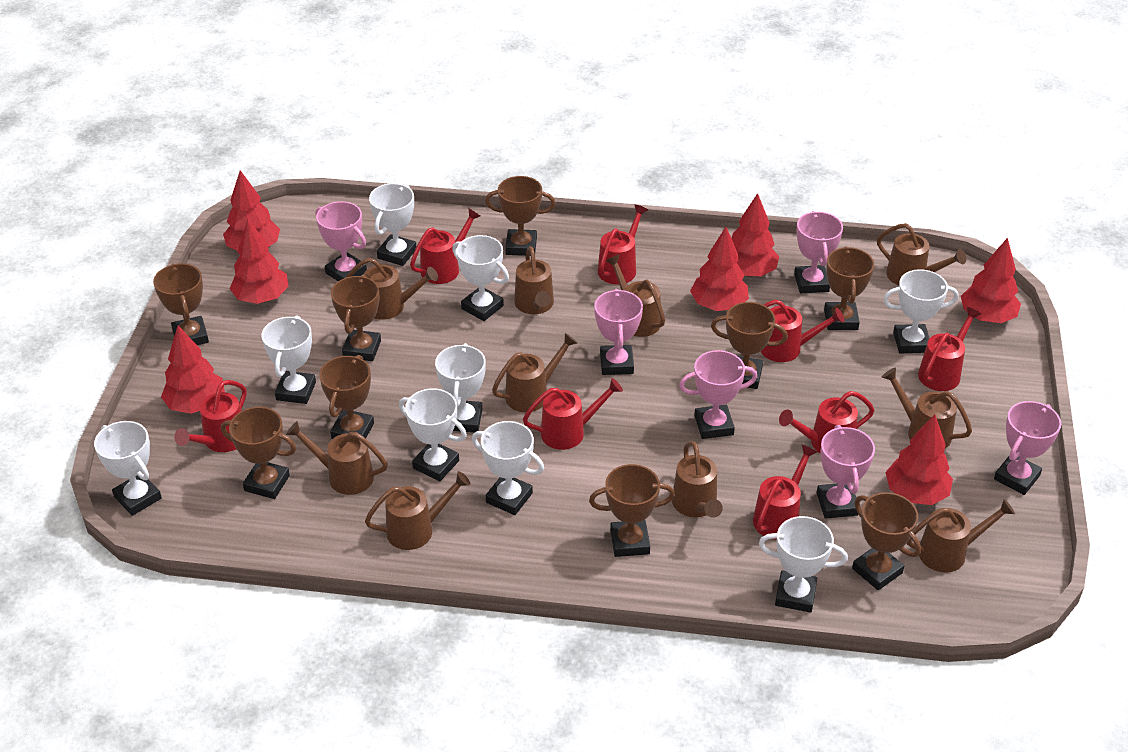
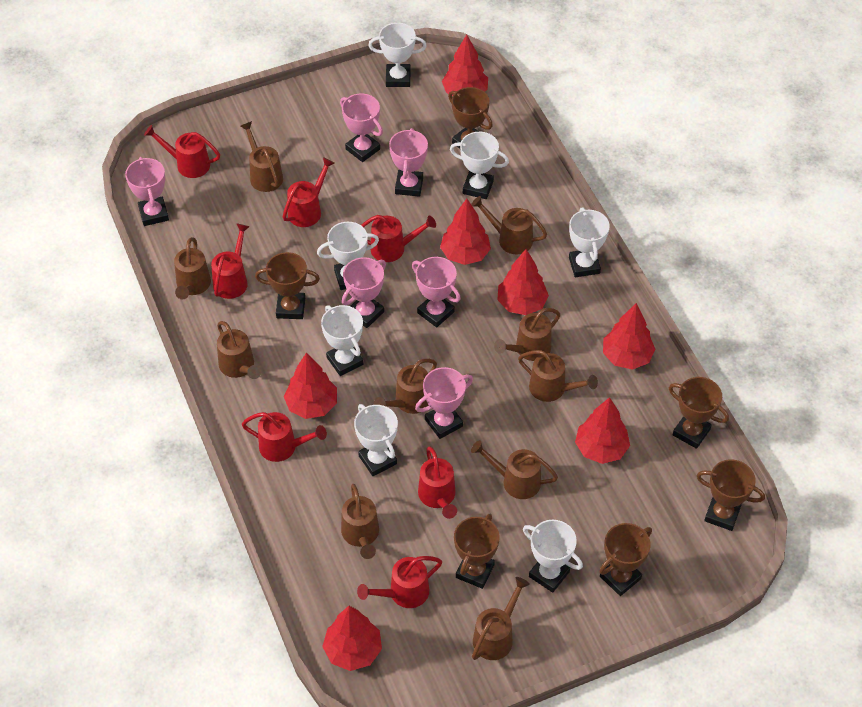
brown trophy: 9 -> 6
red watering can: 8 -> 7
white trophy: 9 -> 7

